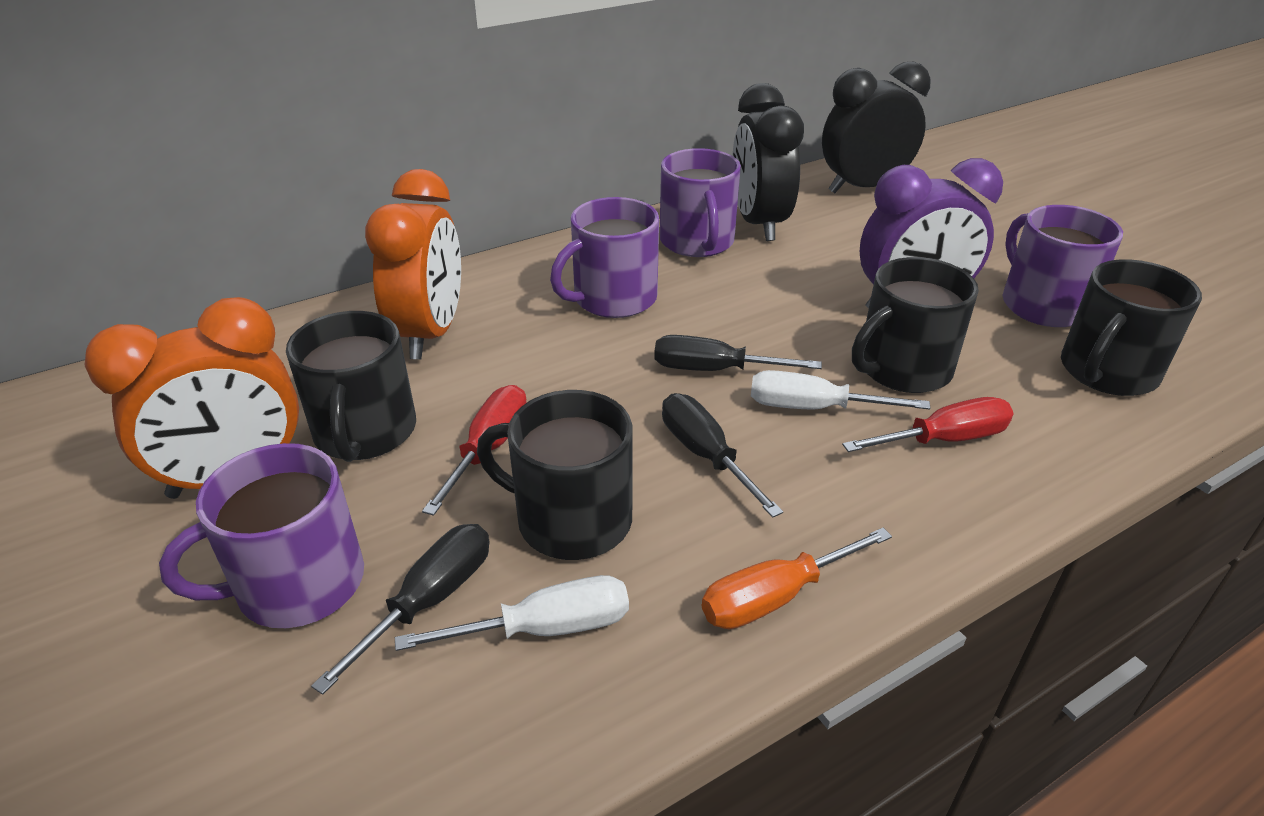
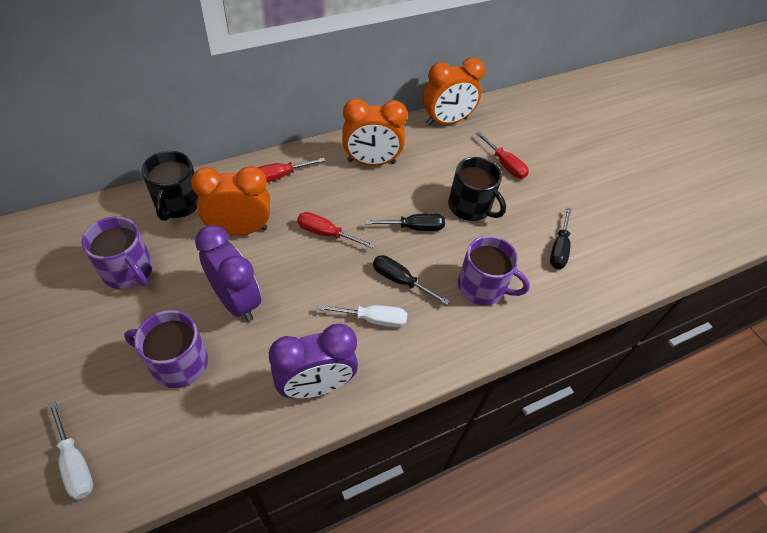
black clock: 2 -> 0
black mug: 4 -> 2
orange clock: 2 -> 3
orange screwdriver: 1 -> 0
purple clock: 1 -> 2
purple mug: 4 -> 3
red screwdriver: 2 -> 3

